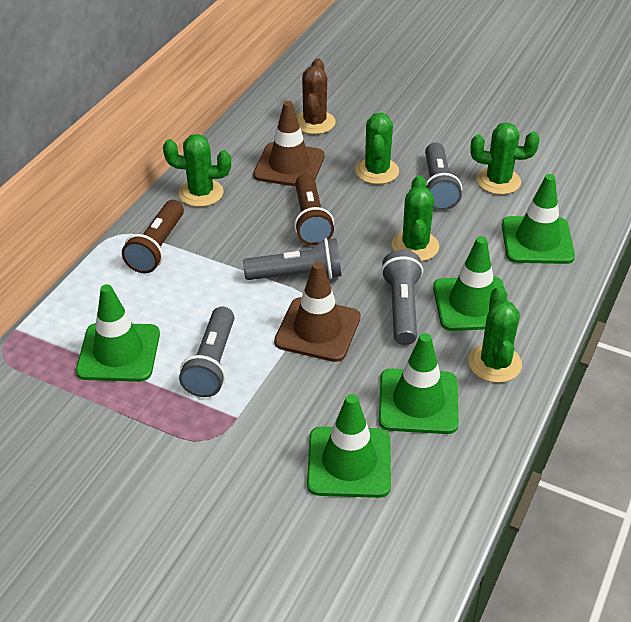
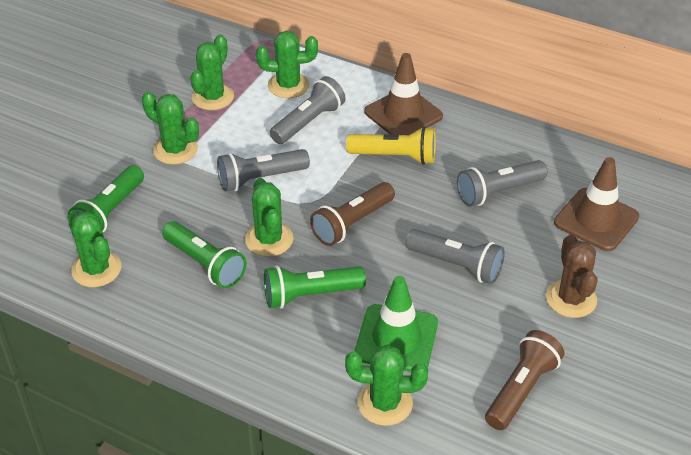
green cactus: 5 -> 6
green flashlight: 0 -> 3
green traffic cone: 5 -> 1
yellow flashlight: 0 -> 1

